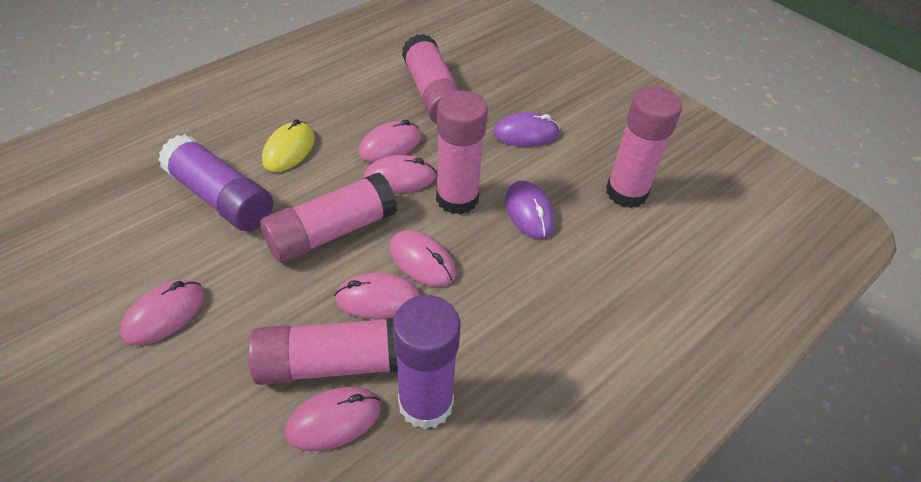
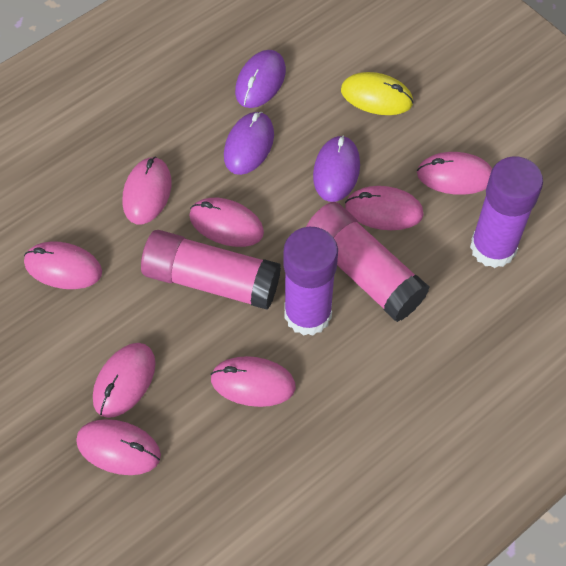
pink glue stick: 5 -> 2
pink mouse: 6 -> 8
purple mouse: 2 -> 3

